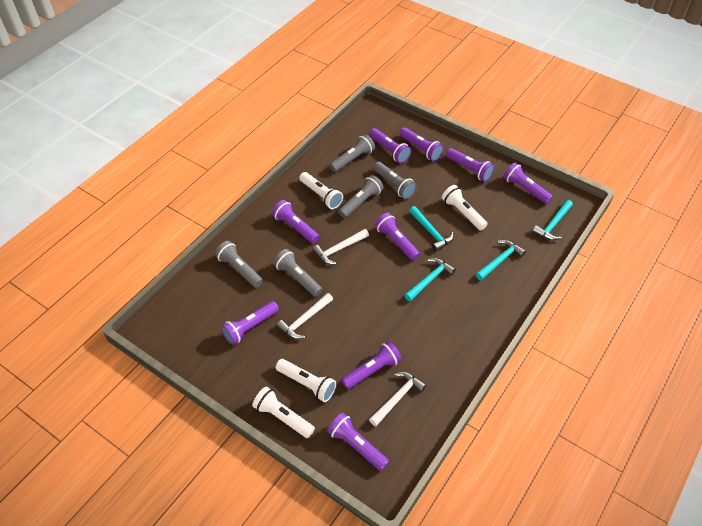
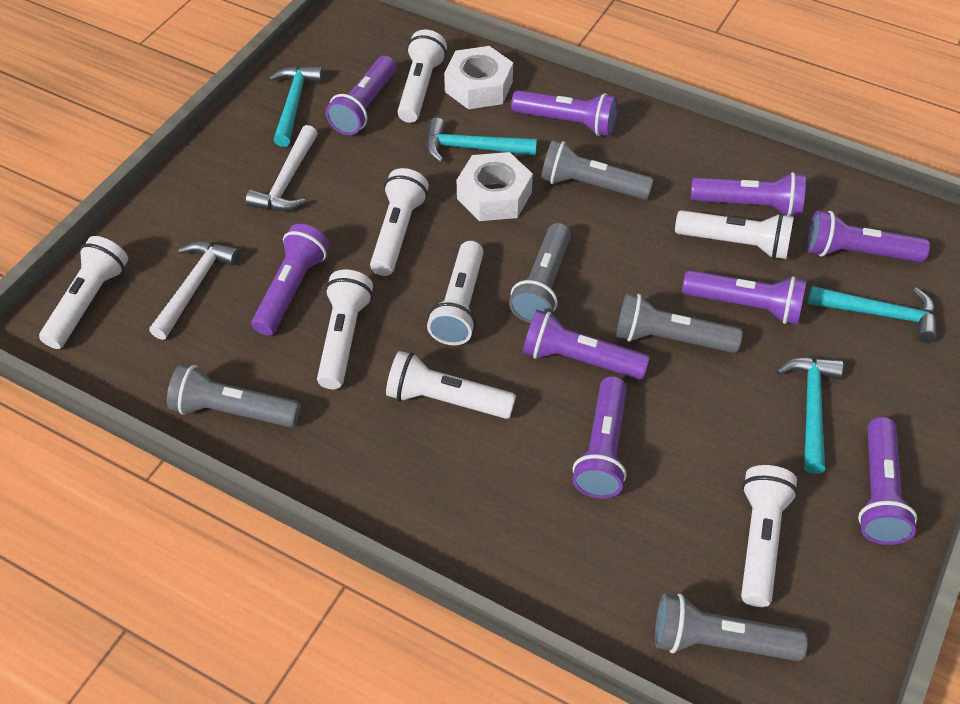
white flashlight: 4 -> 8
white hammer: 3 -> 2
white nut: 0 -> 2

